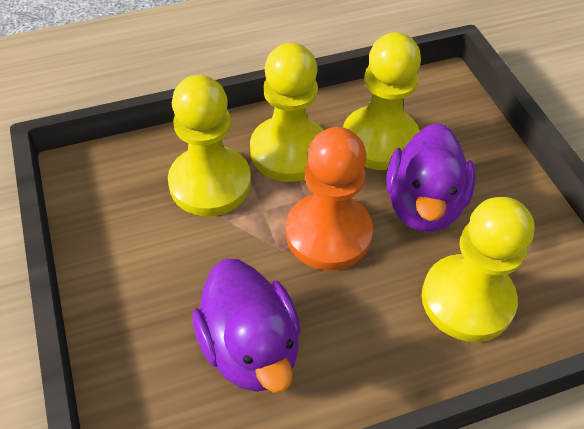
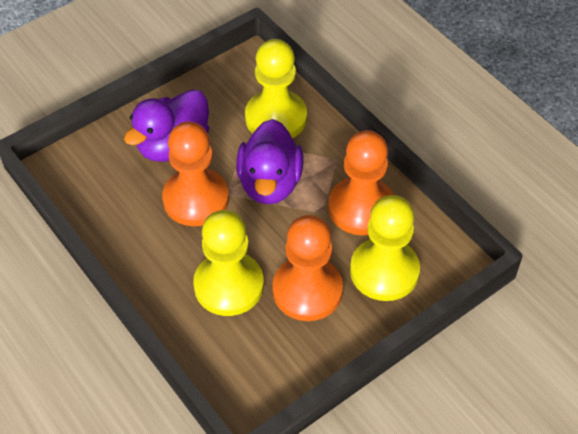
orange pawn: 1 -> 3
yellow pawn: 4 -> 3

